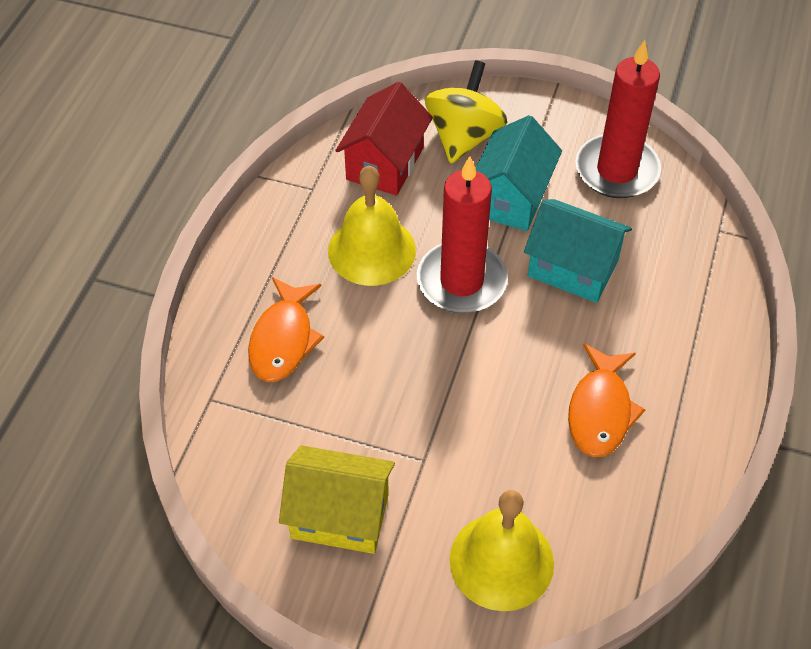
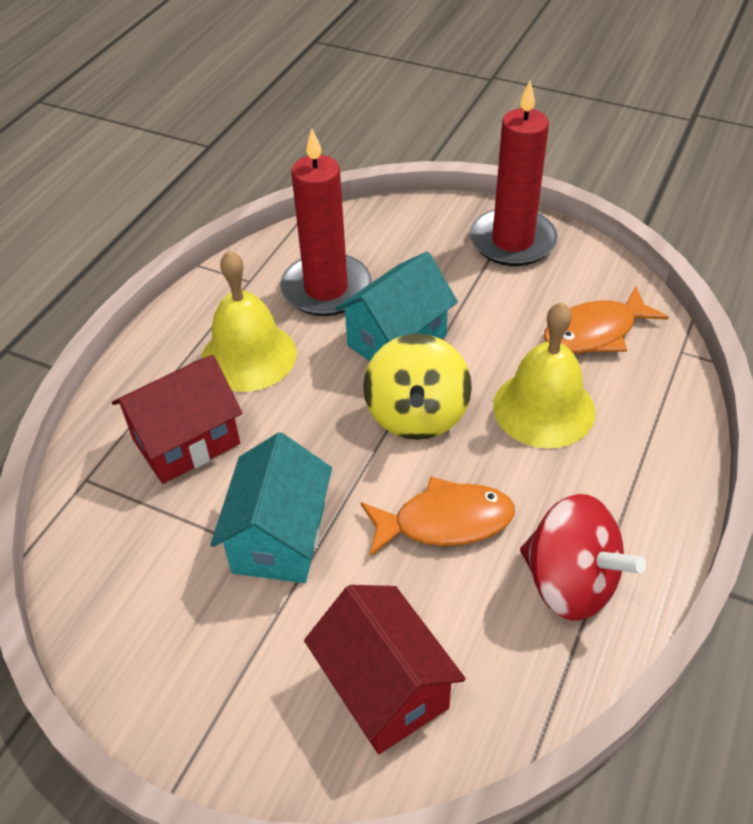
red house: 1 -> 2
red spinning top: 0 -> 1
yellow house: 1 -> 0

